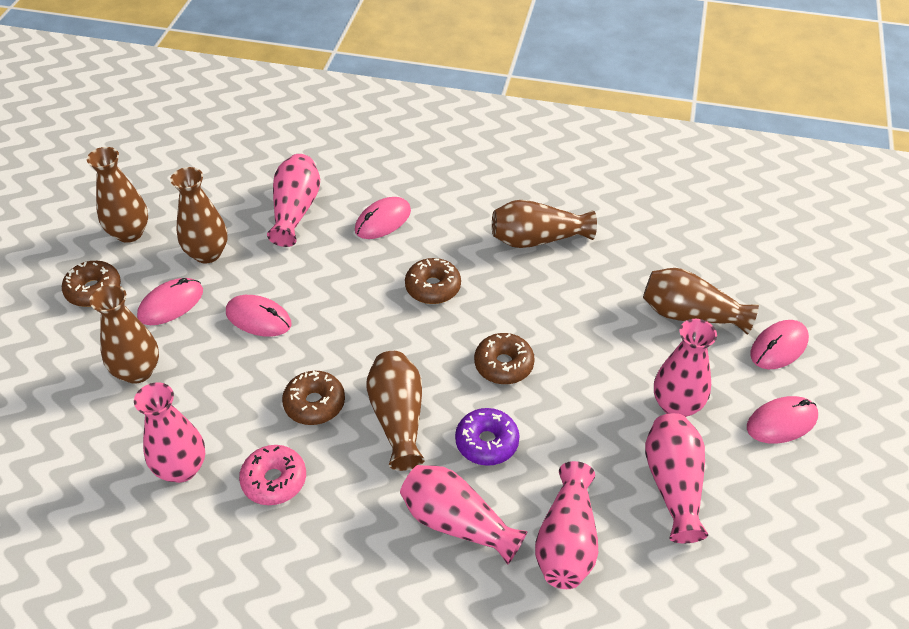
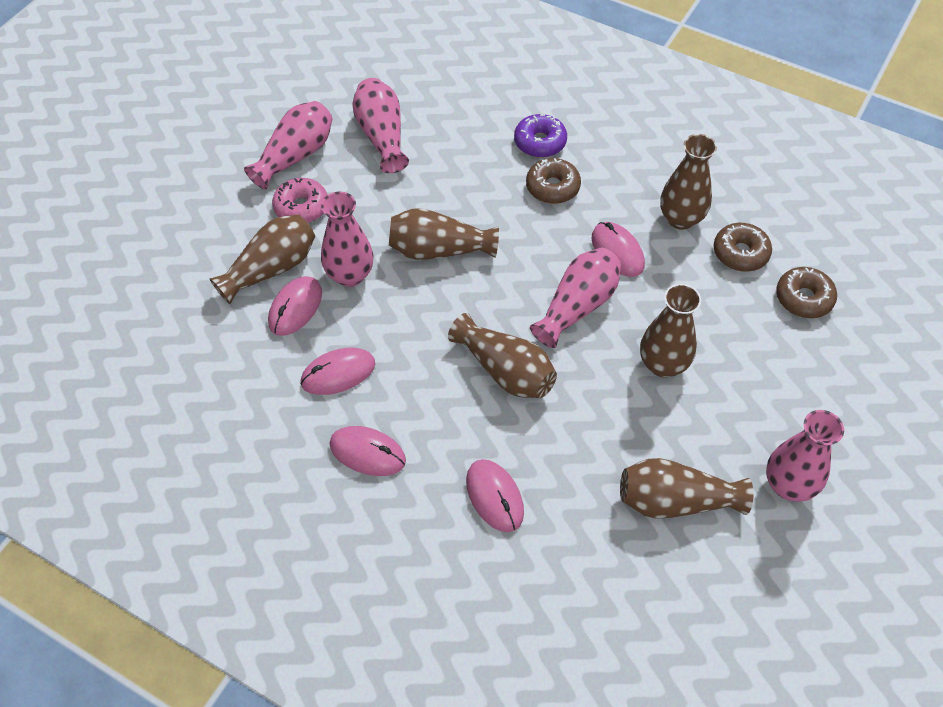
brown donut: 4 -> 3
pink vase: 6 -> 5

